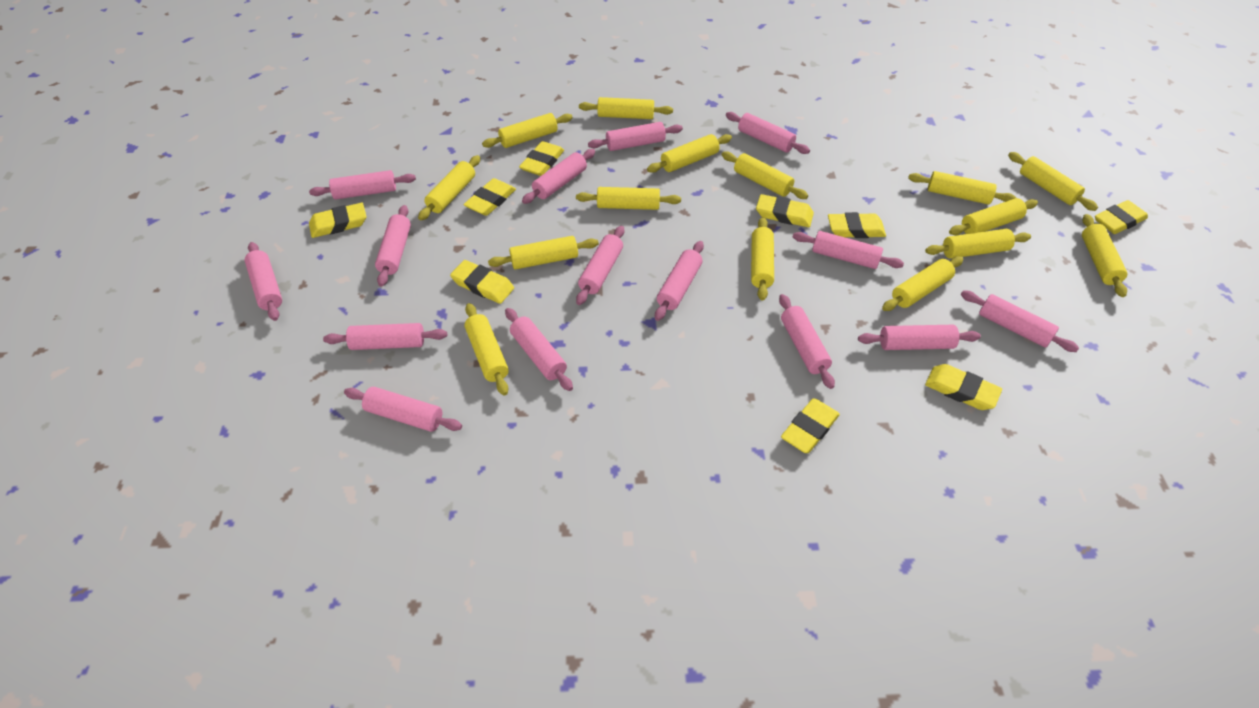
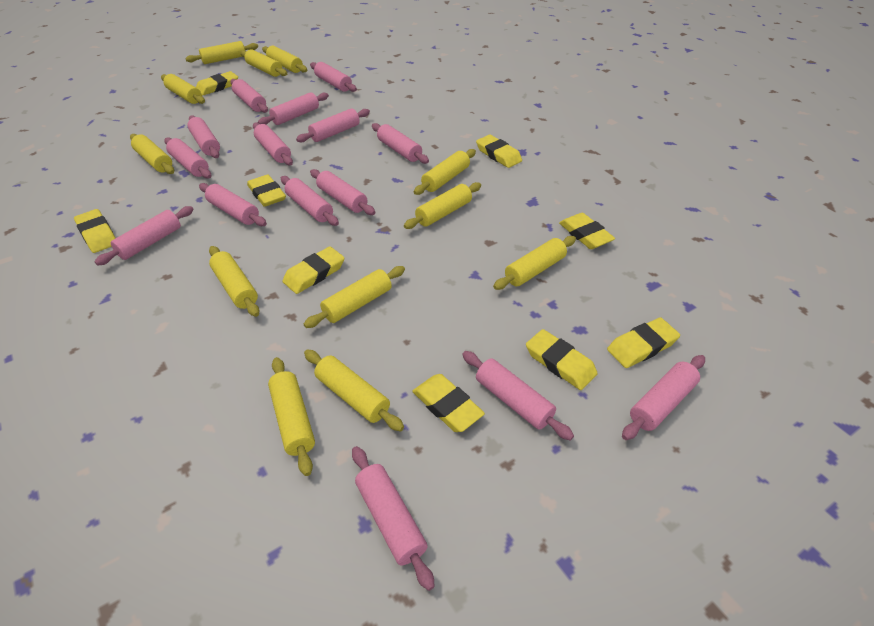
yellow rolling pin: 15 -> 12

